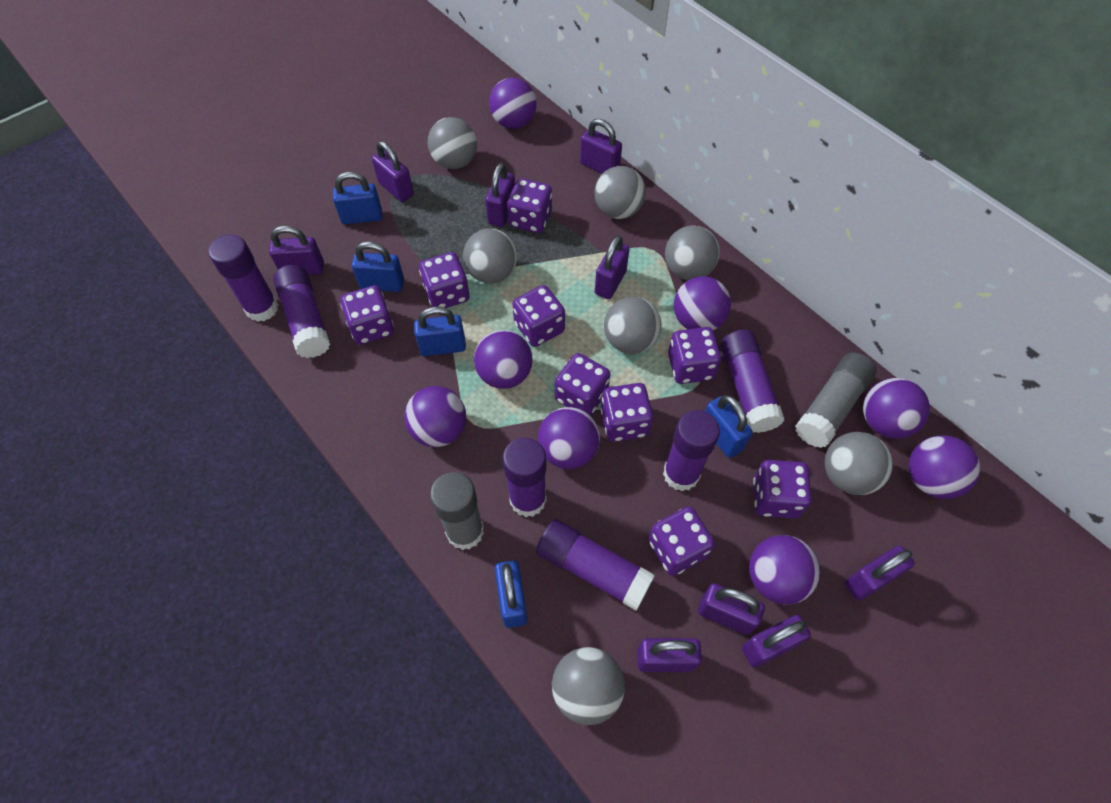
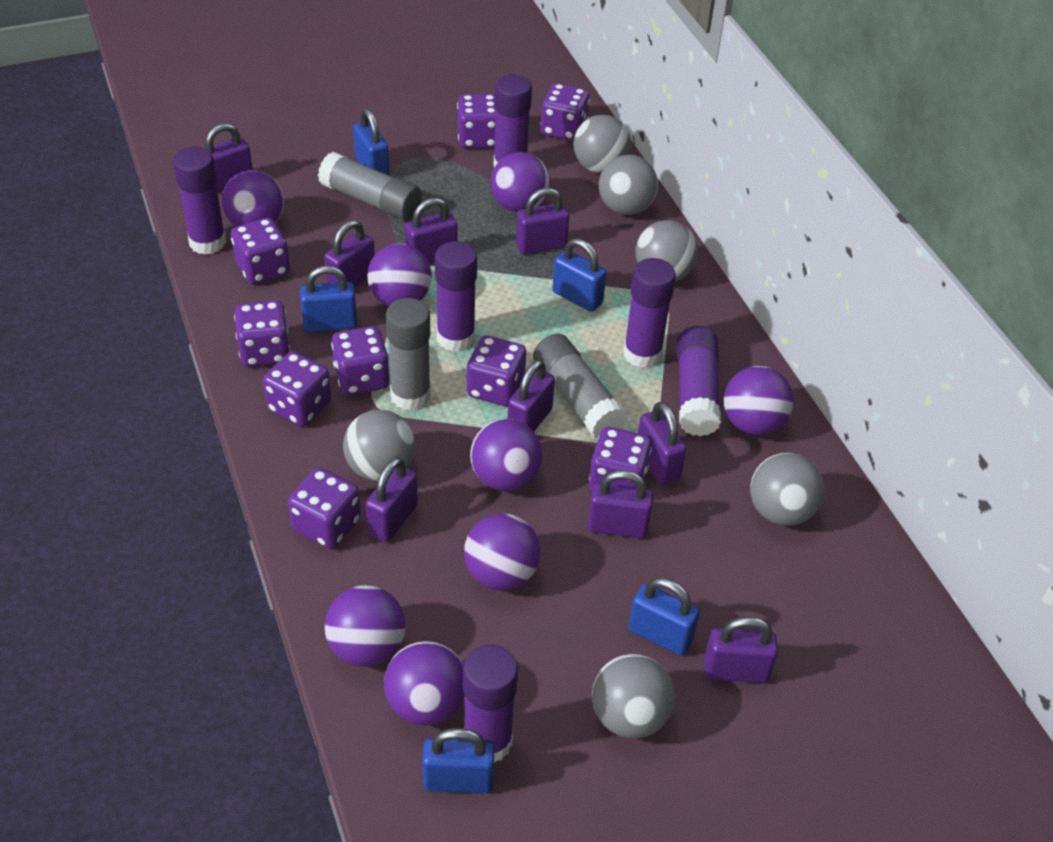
grey ball: 7 -> 6
grey glue stick: 2 -> 3

